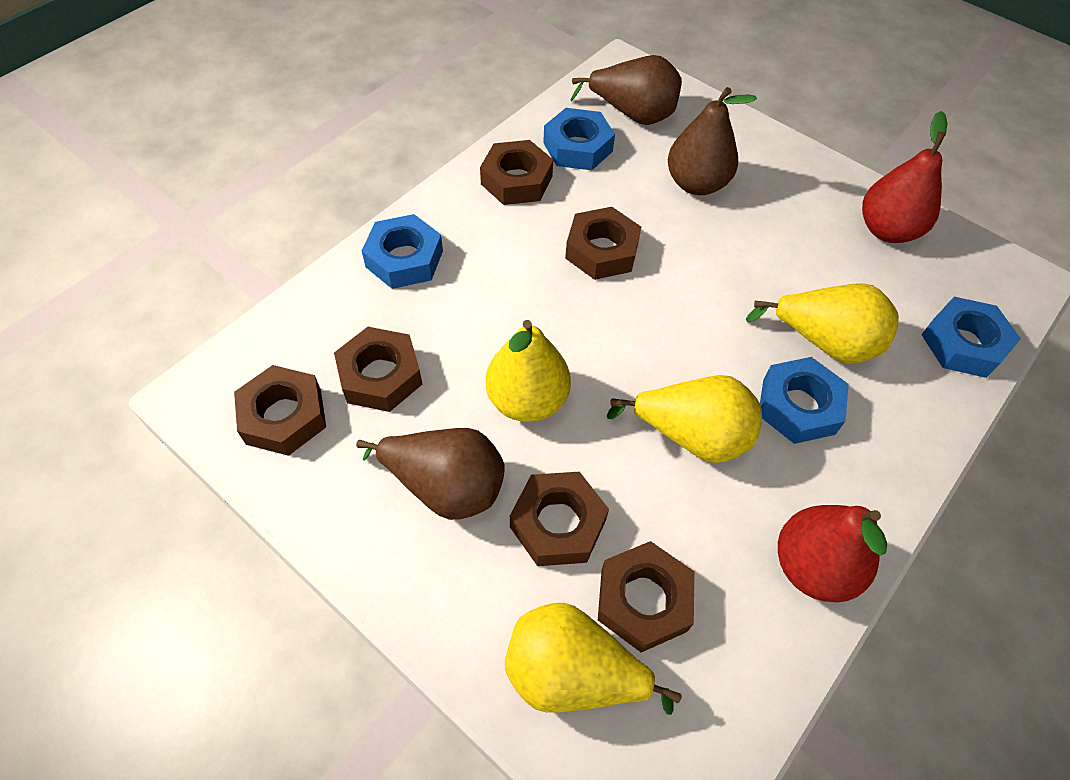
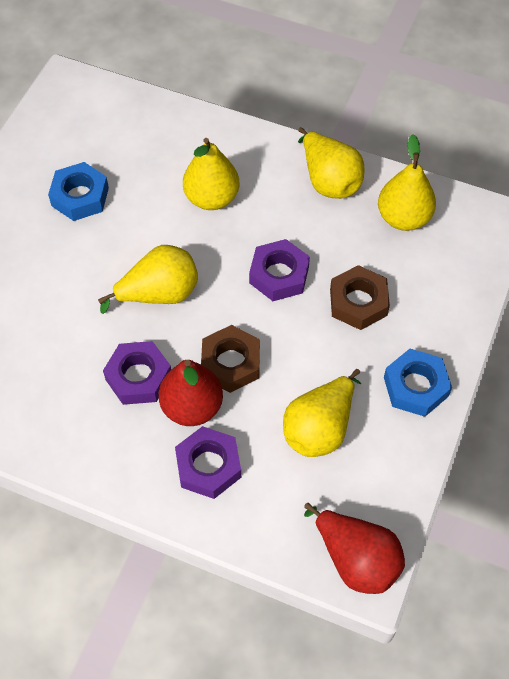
blue nut: 4 -> 2
brown nut: 6 -> 2
brown pear: 3 -> 0
purple nut: 0 -> 3
yellow pear: 4 -> 5

